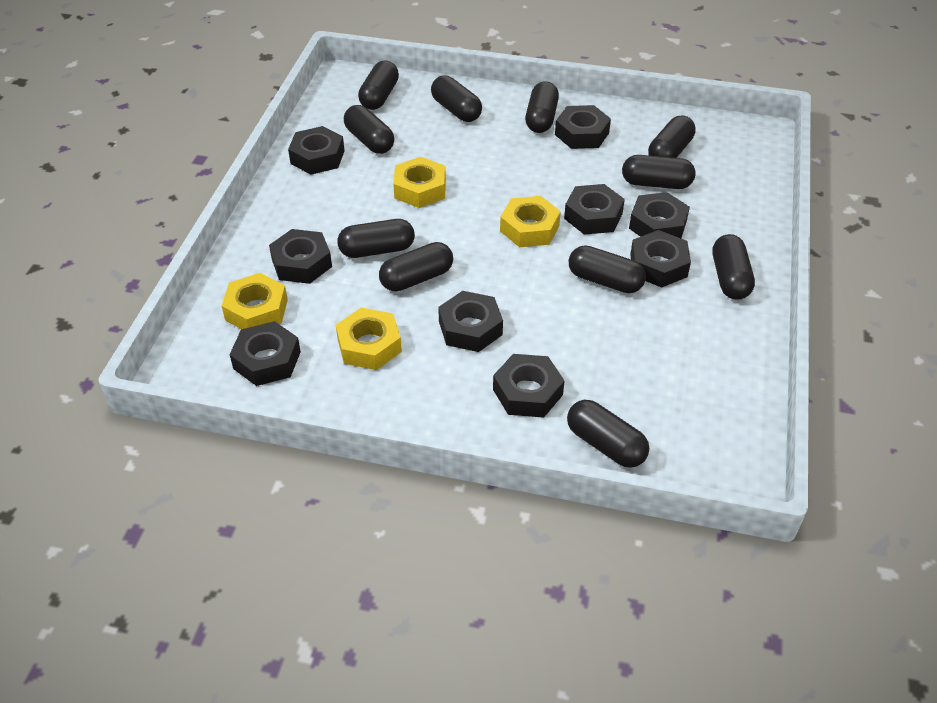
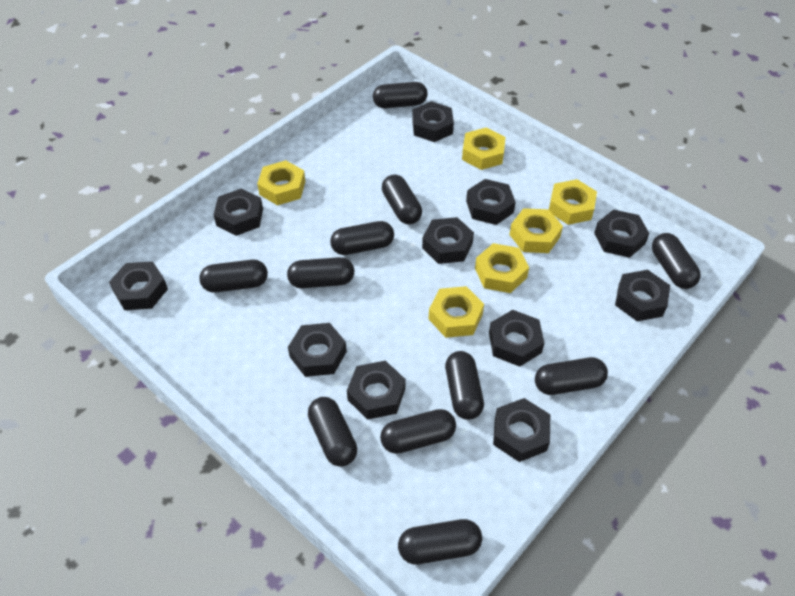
black nut: 9 -> 11
yellow nut: 4 -> 6

